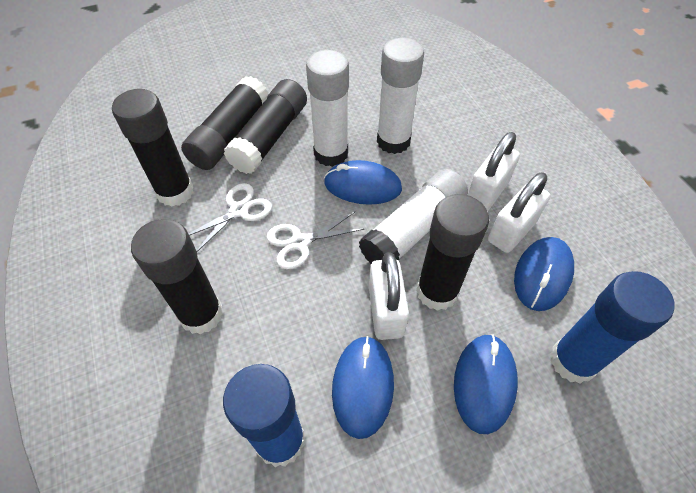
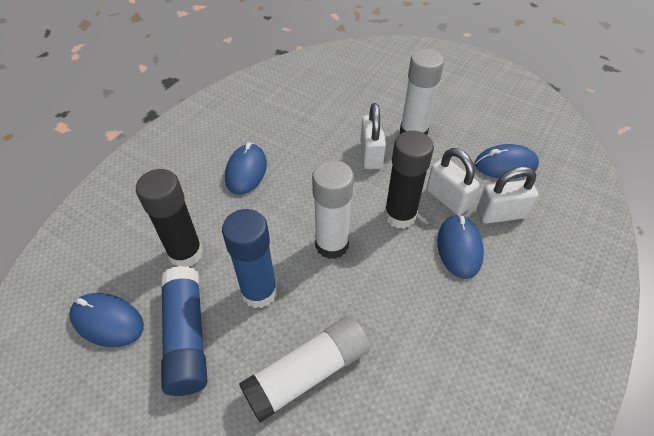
black glue stick: 5 -> 2
white scissors: 2 -> 0

